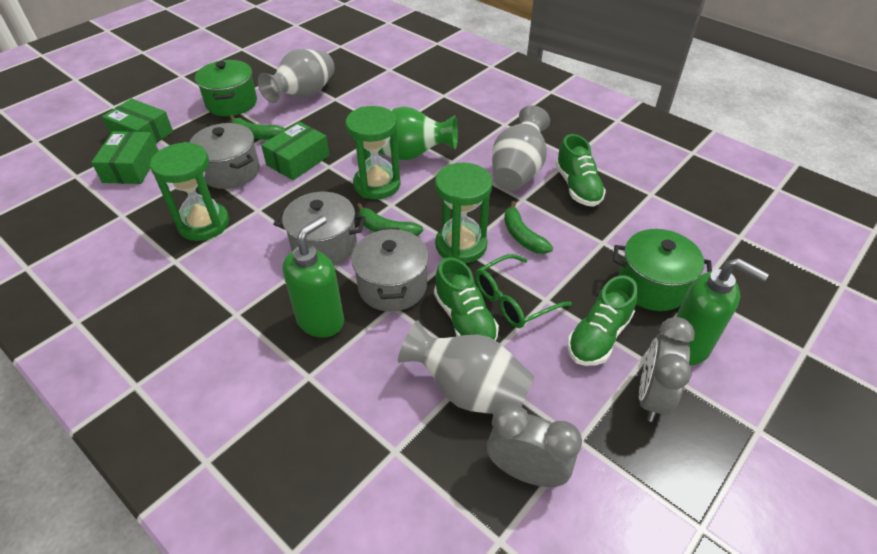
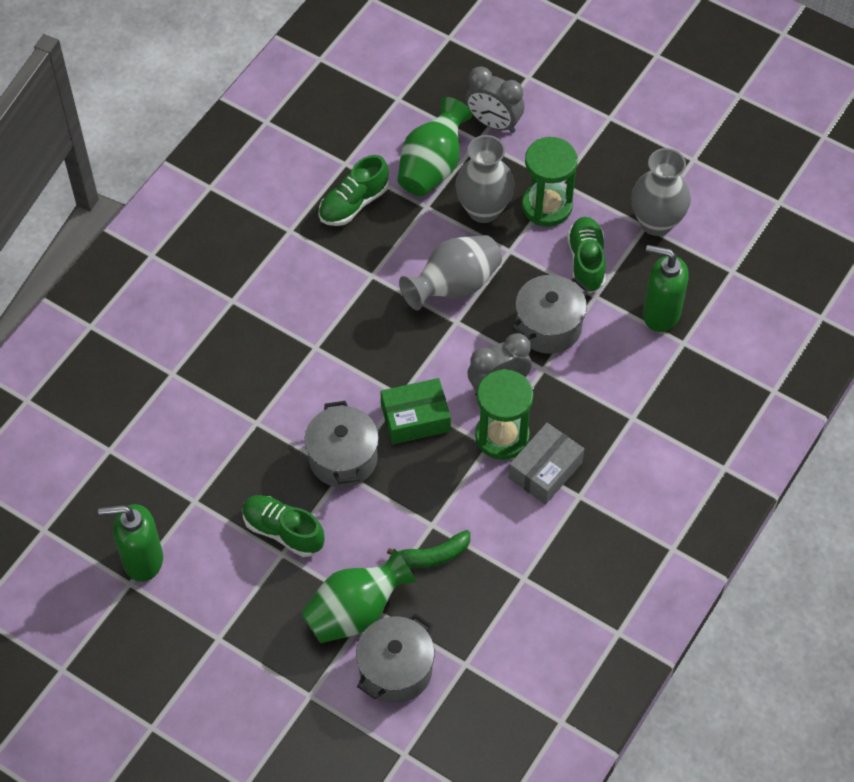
green banana: 3 -> 1
green box: 3 -> 1
green glasses: 1 -> 0
green hourglass: 3 -> 2
green pot: 2 -> 0
green vase: 1 -> 2
grey box: 0 -> 1

